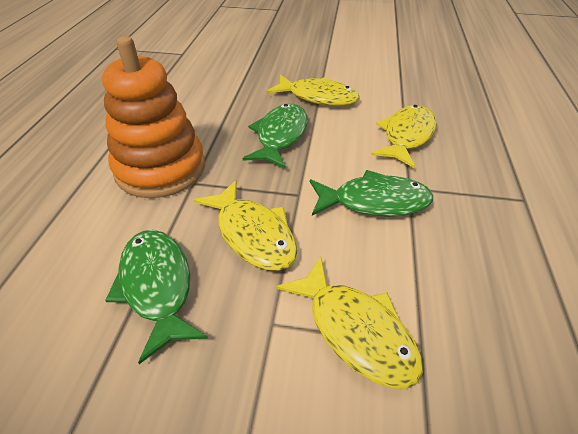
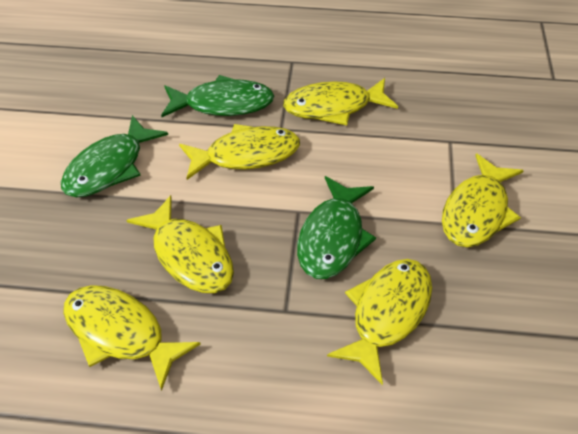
orange stacking toy: 1 -> 0
yellow fish: 4 -> 6

